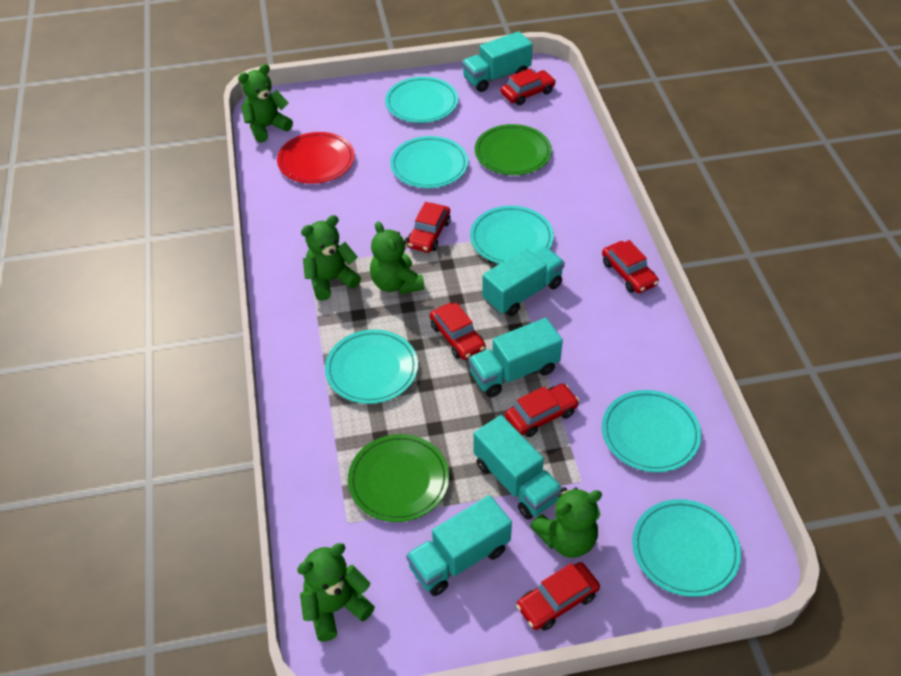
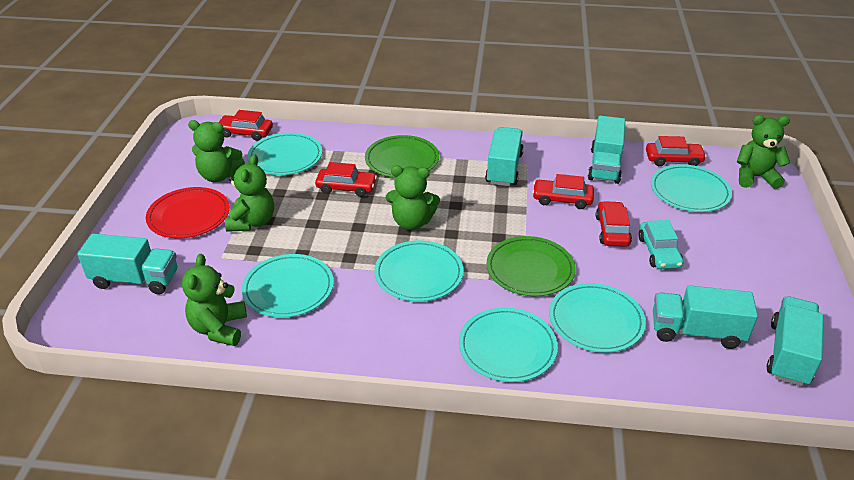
red car: 6 -> 5
turquoise car: 0 -> 1

